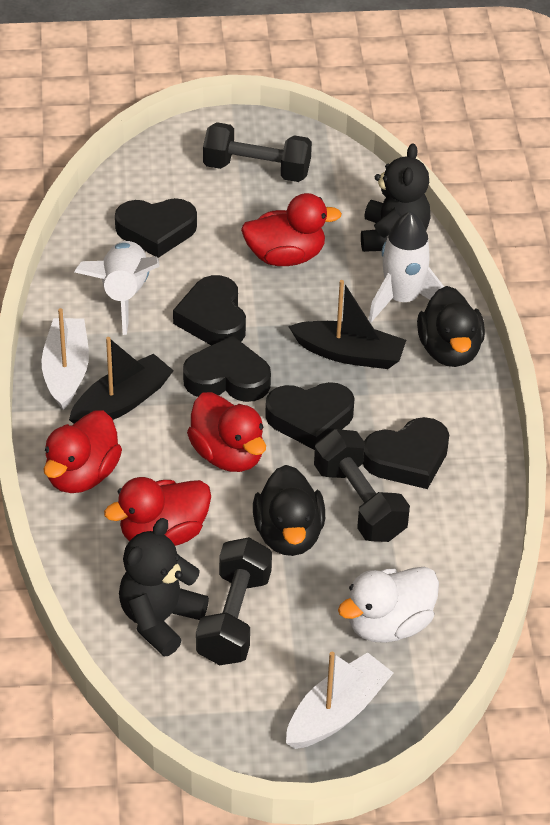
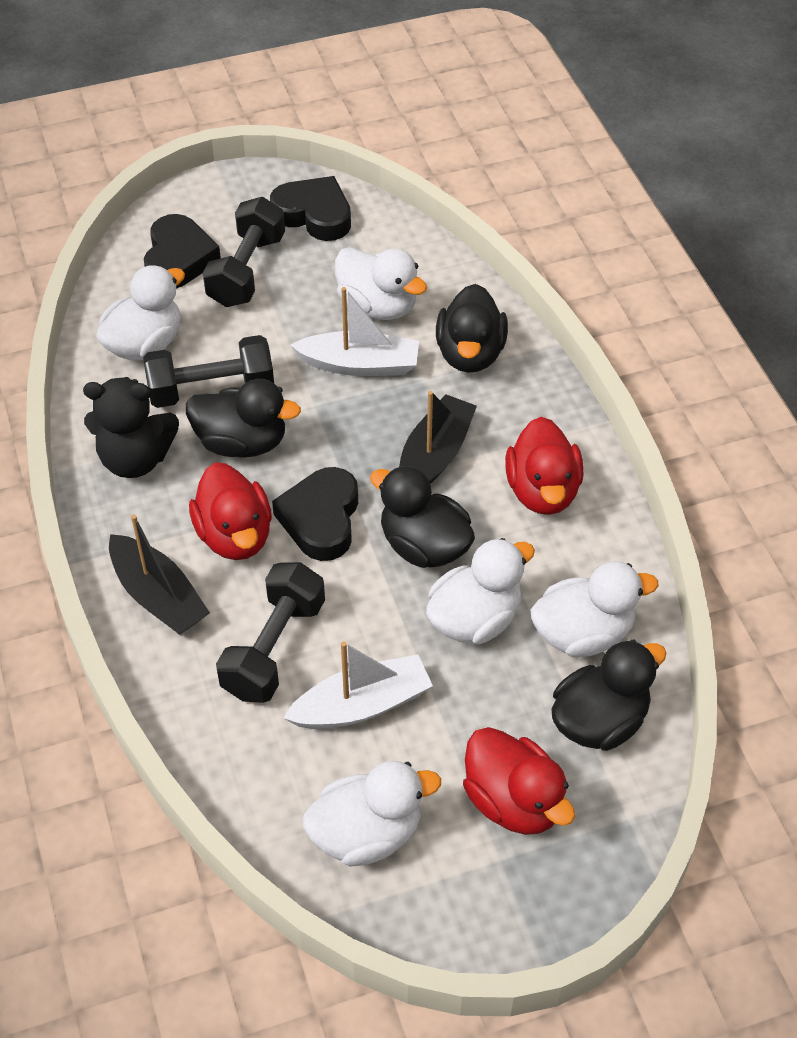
black duck: 2 -> 4
black heart: 5 -> 3
black teddy bear: 2 -> 1
red duck: 4 -> 3
white duck: 1 -> 5
white rocket: 2 -> 0

